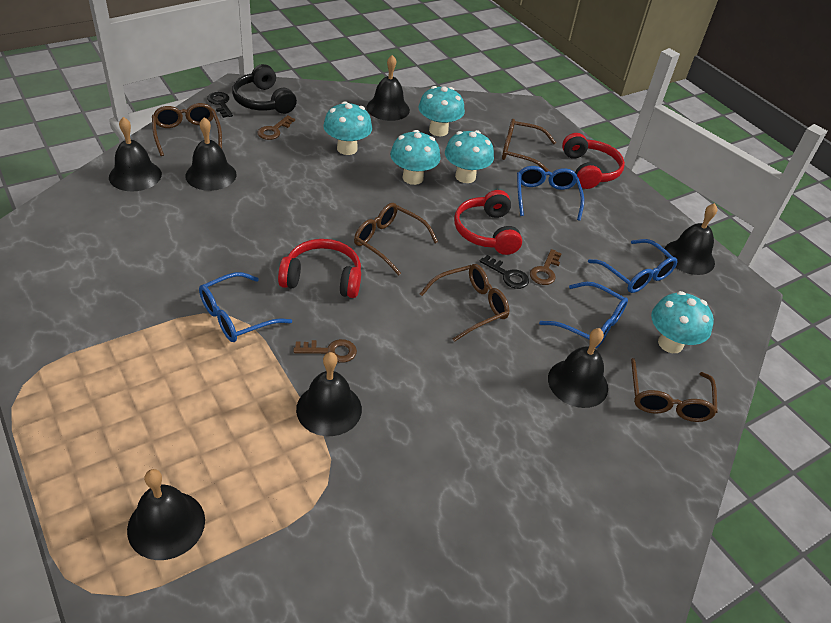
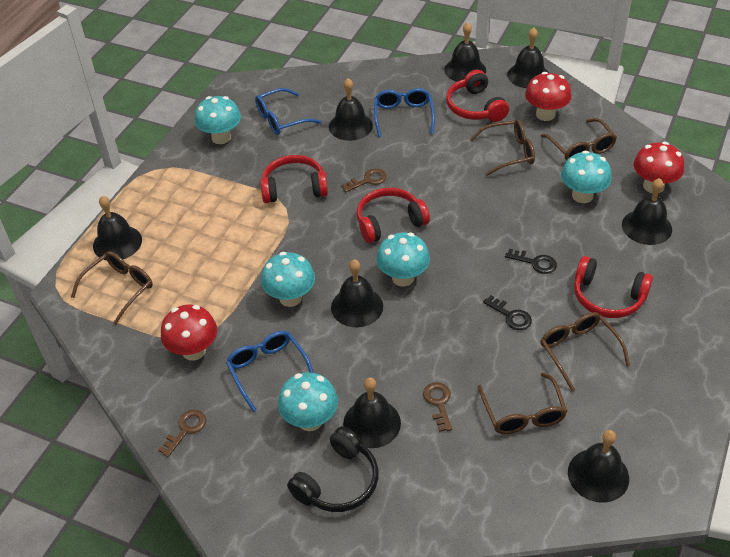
black bell: 7 -> 8
blue glasses: 4 -> 3
red headphones: 3 -> 4
red mushroom: 0 -> 3

